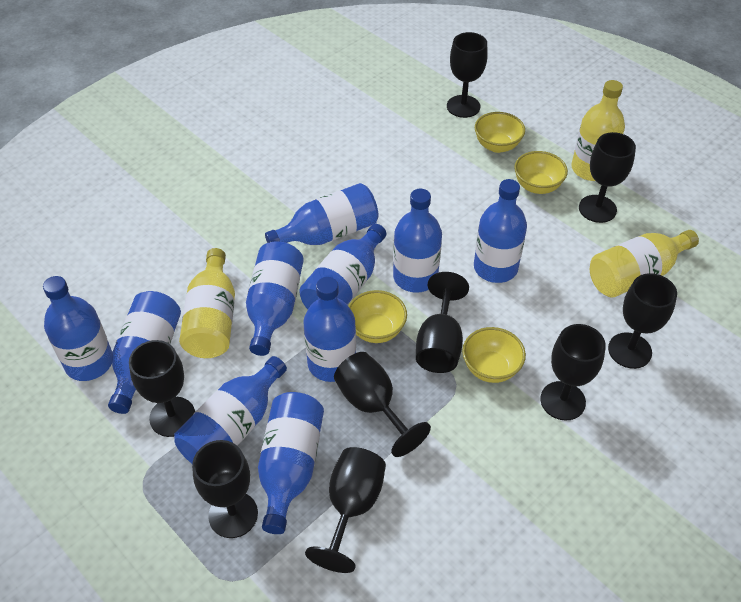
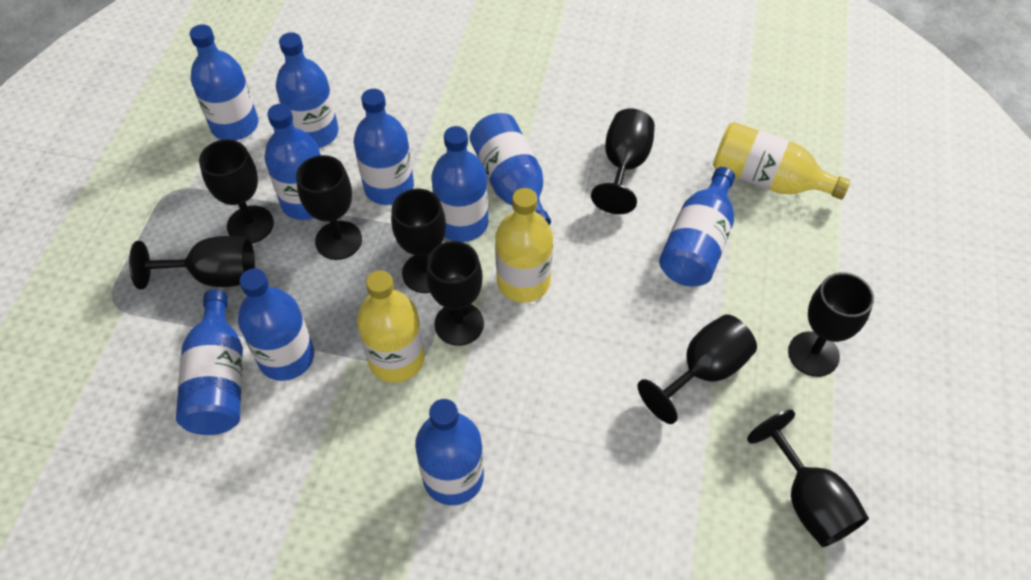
yellow bowl: 4 -> 0

